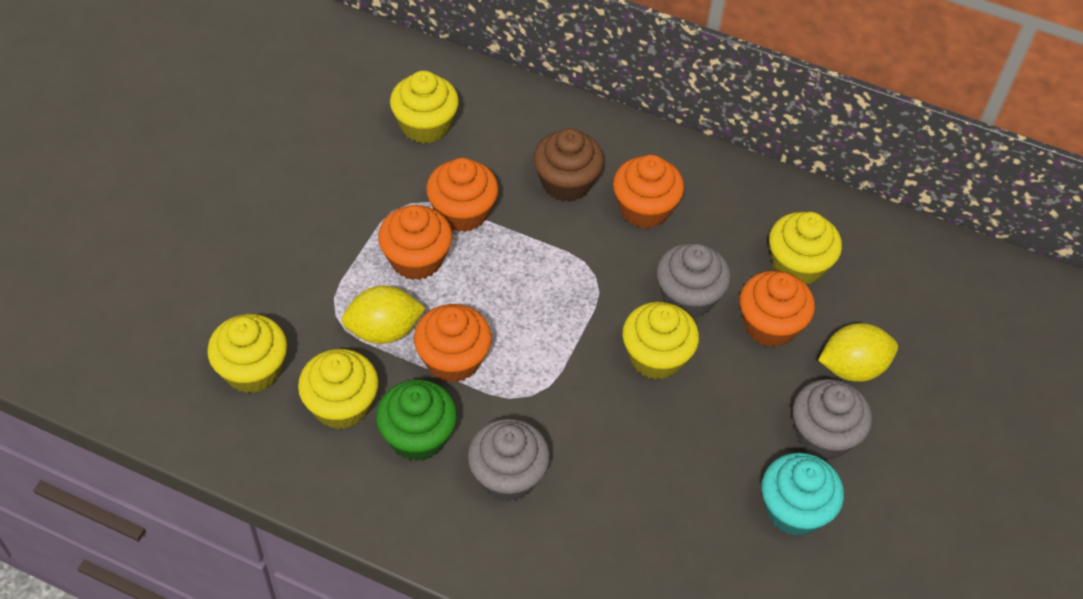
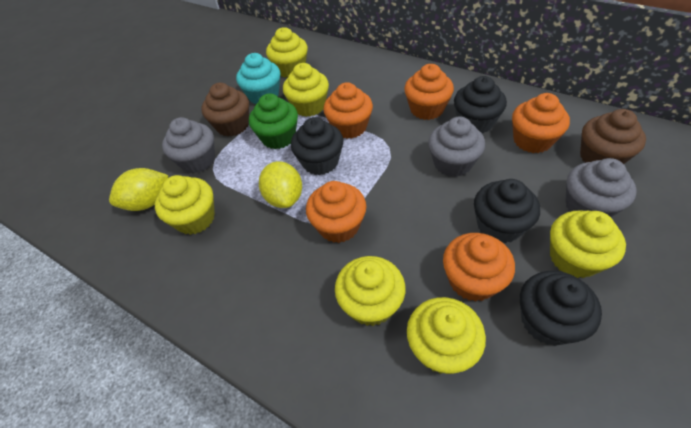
black cupcake: 0 -> 4
brown cupcake: 1 -> 2
yellow cupcake: 5 -> 6

